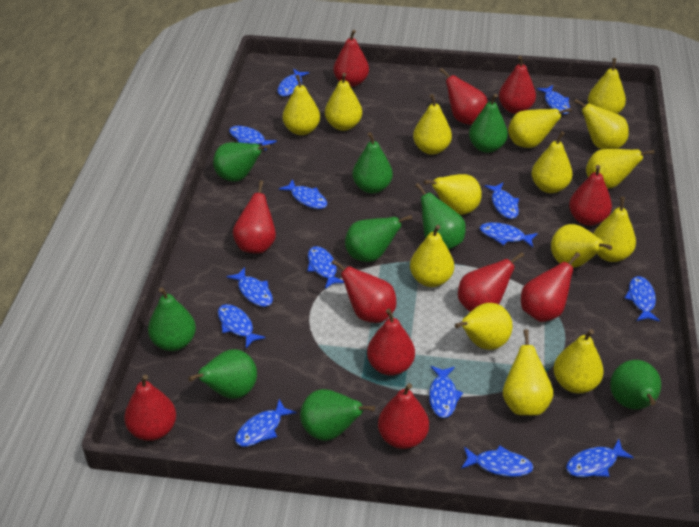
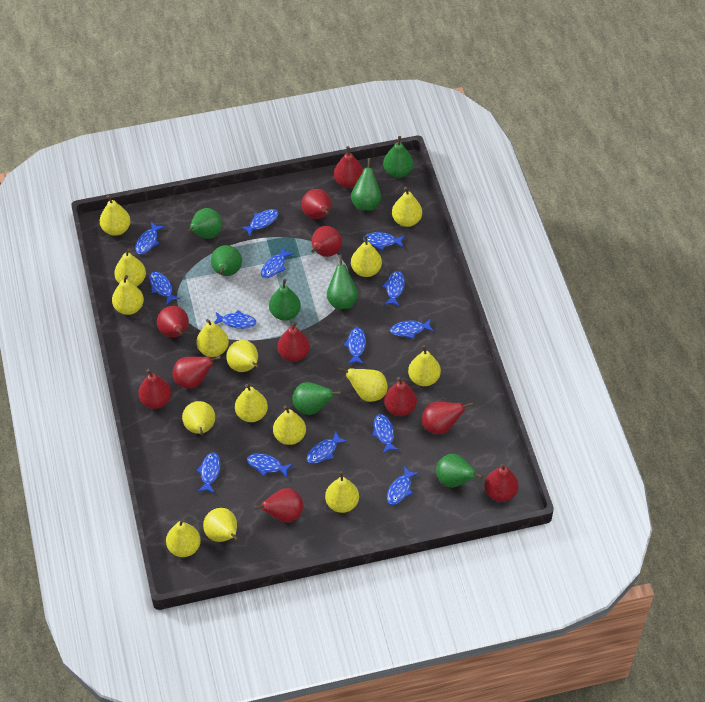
green pear: 9 -> 8

